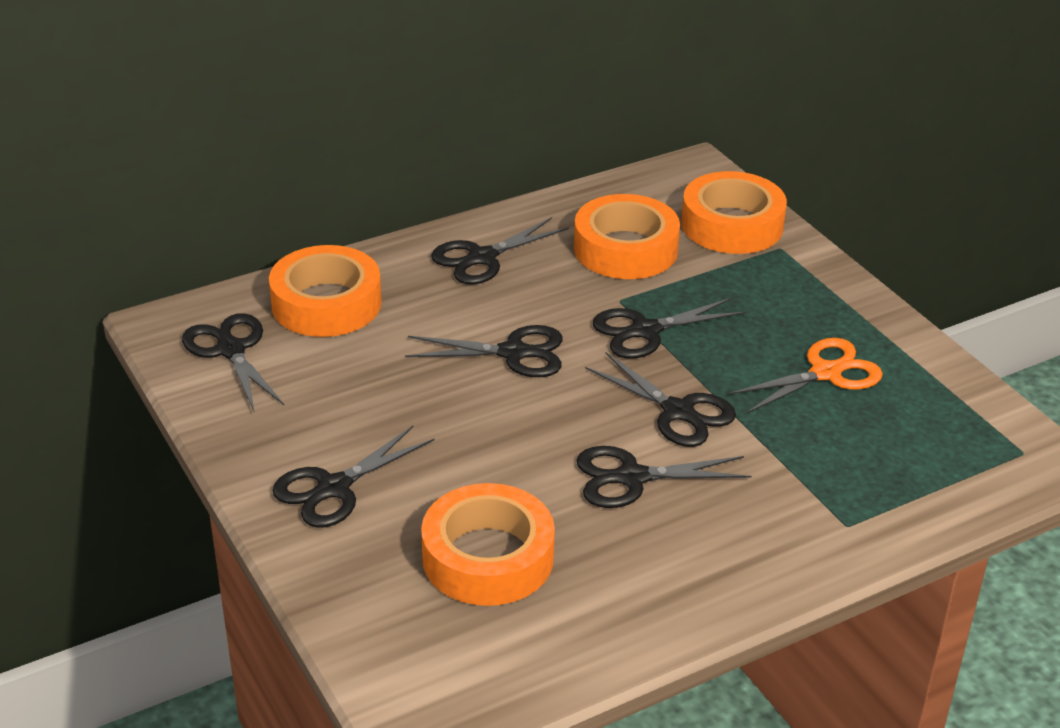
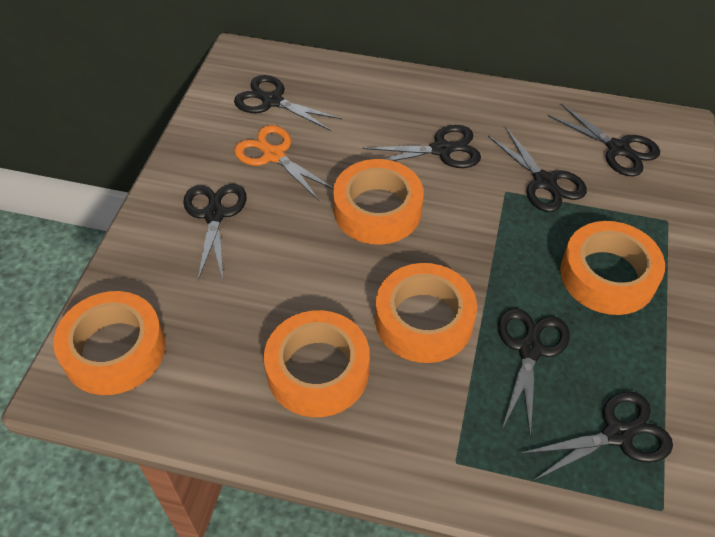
orange tape: 4 -> 5

